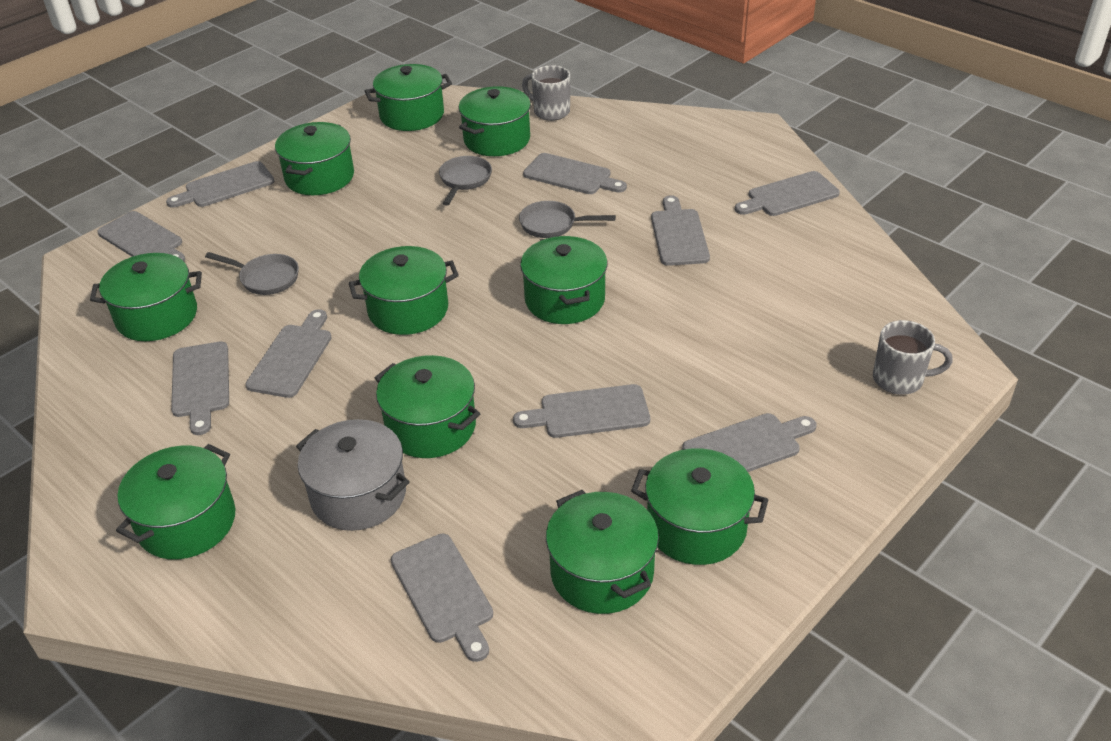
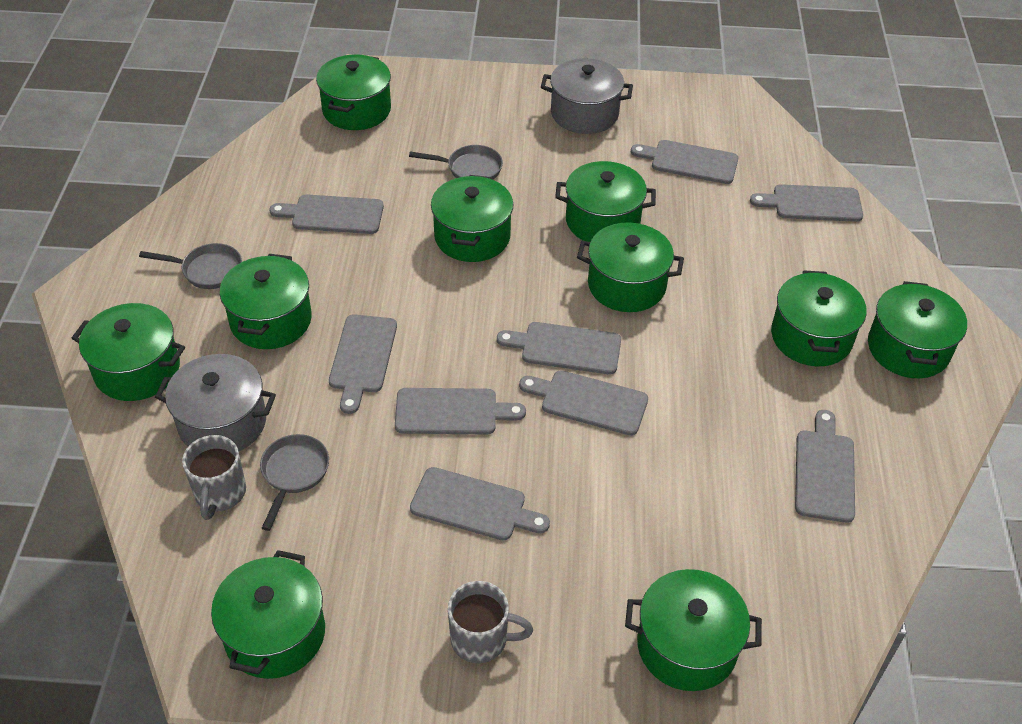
grey cutting board: 10 -> 9
grey pot: 1 -> 2

